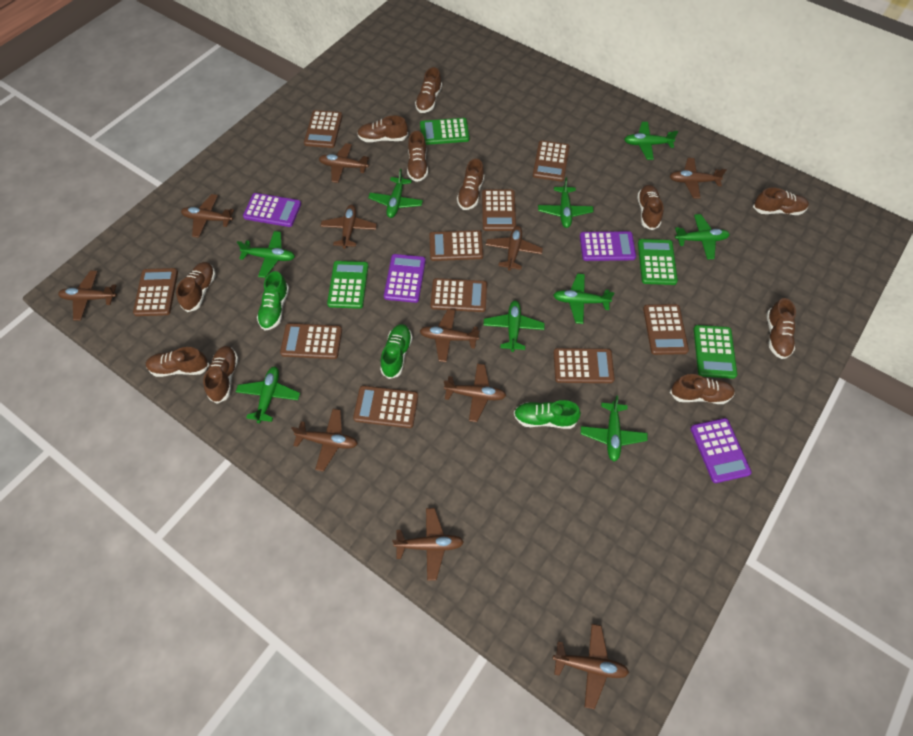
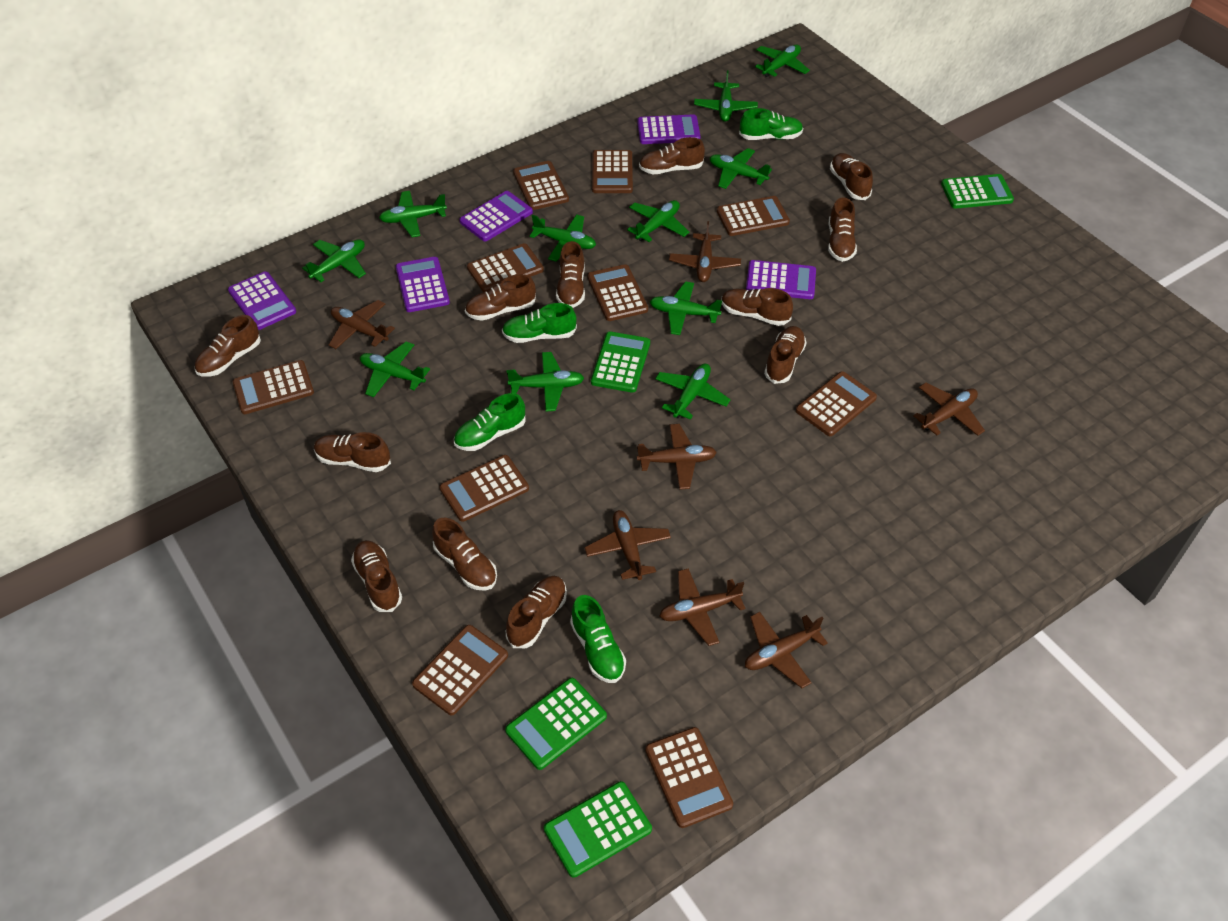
brown plane: 11 -> 7
brown shoe: 11 -> 12
green plane: 9 -> 11
green shoe: 3 -> 4
purple calculator: 4 -> 5

